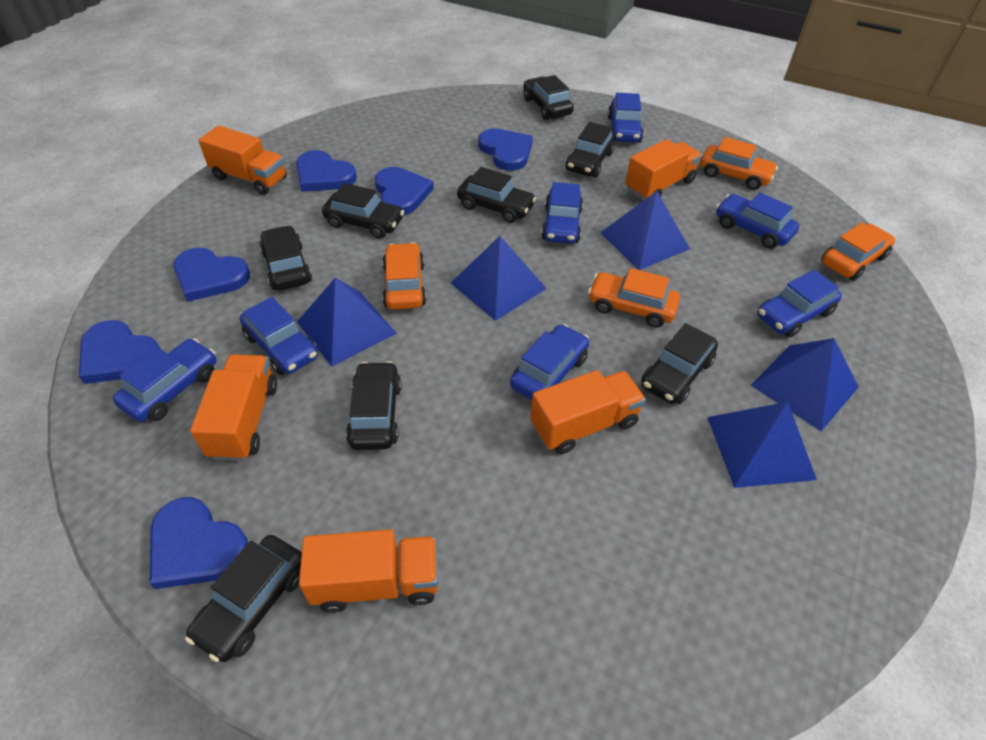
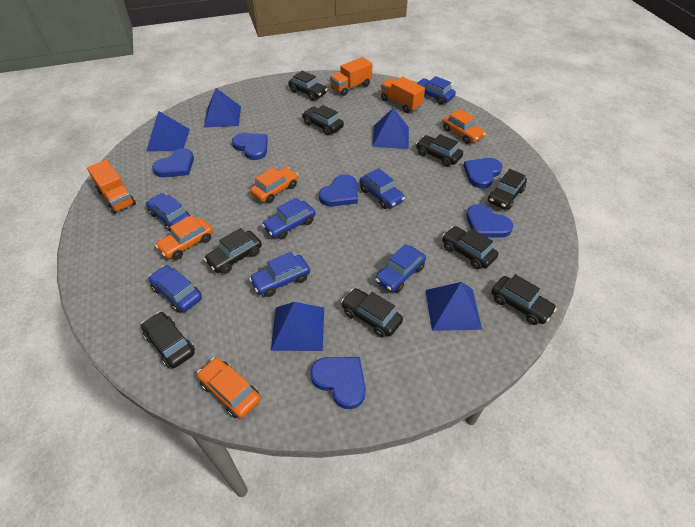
black car: 8 -> 9
orange truck: 5 -> 3

